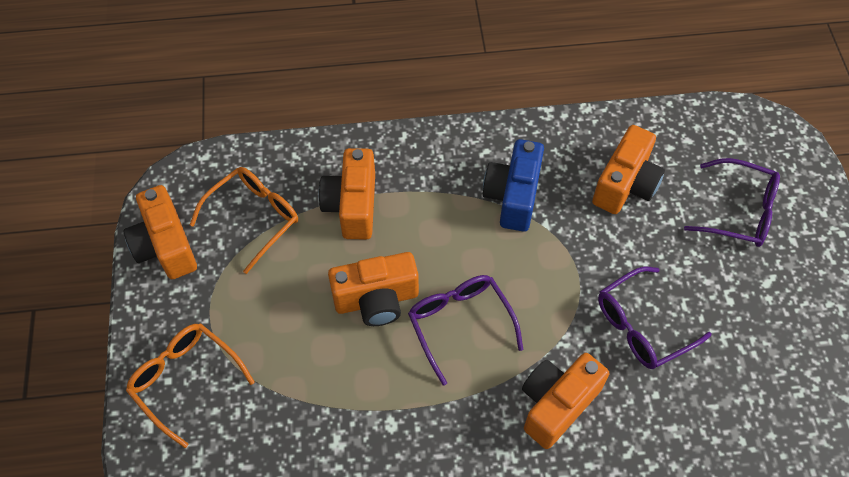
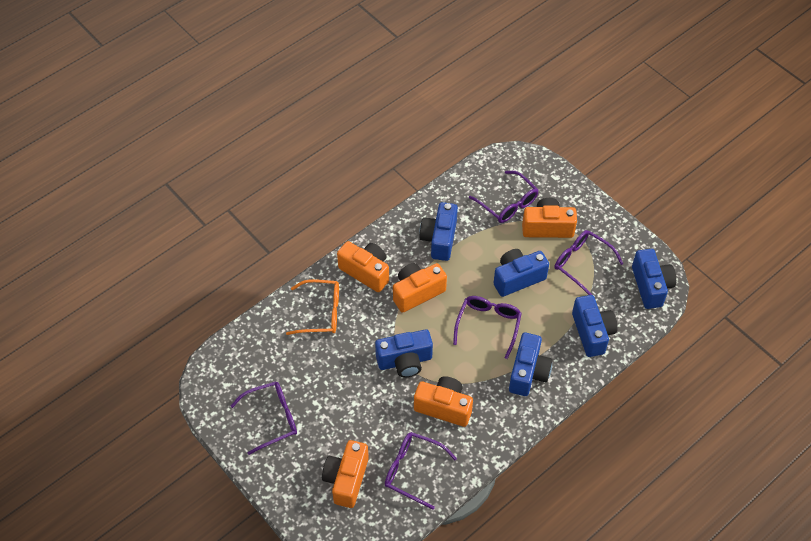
blue camera: 1 -> 6
orange glasses: 2 -> 1
purple glasses: 3 -> 5

